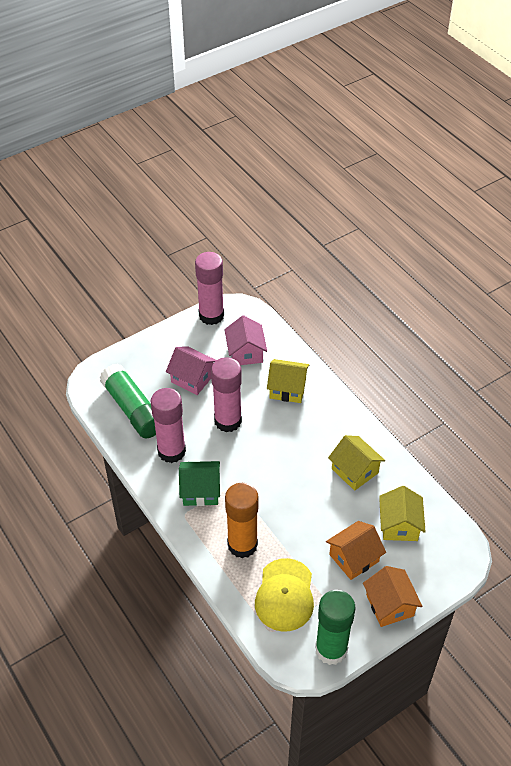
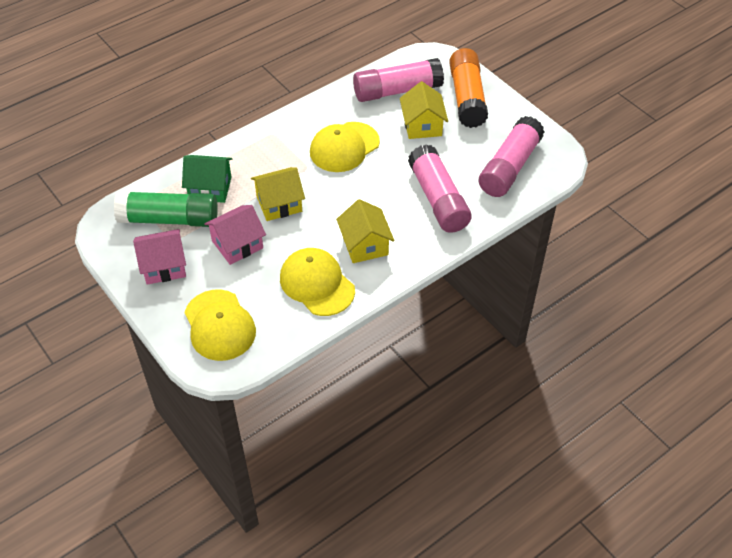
green glue stick: 2 -> 1
orange house: 2 -> 0
yellow cap: 1 -> 3

